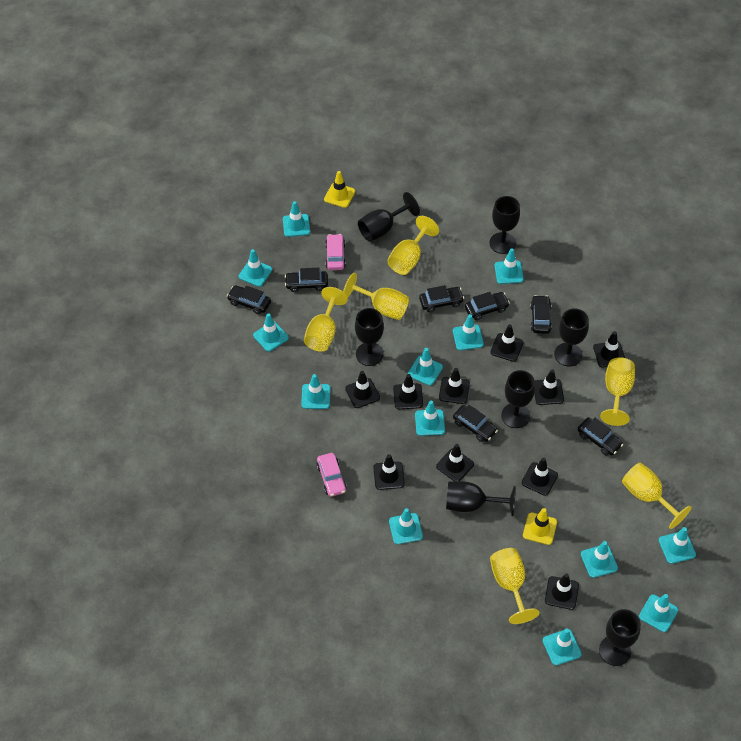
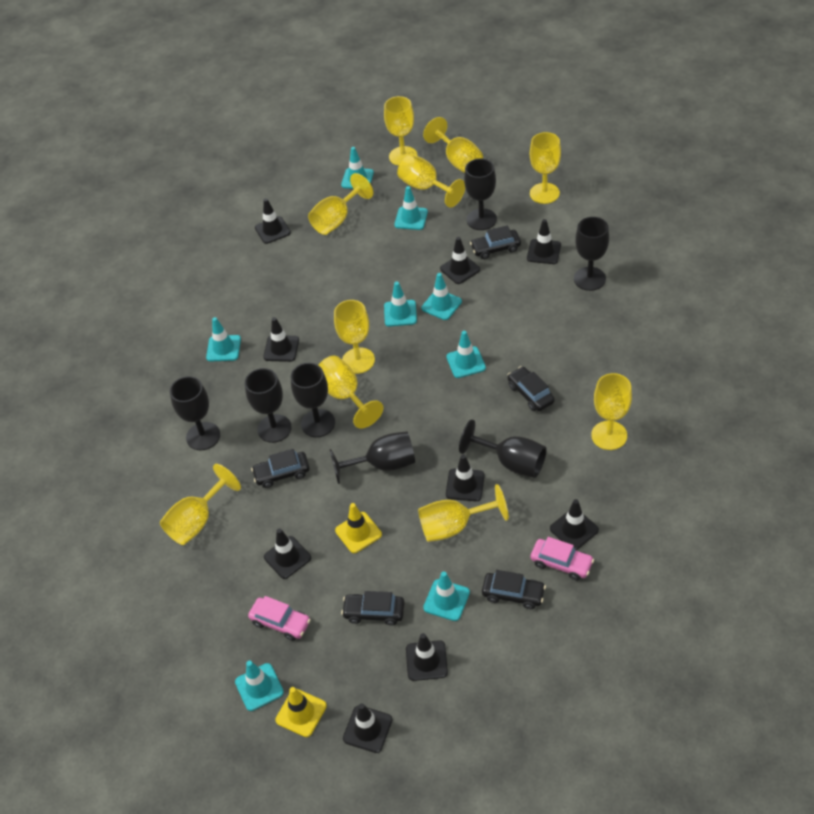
black car: 7 -> 5
black traffic cone: 10 -> 9
turquoise traffic cone: 13 -> 8
yellow goblet: 6 -> 10

